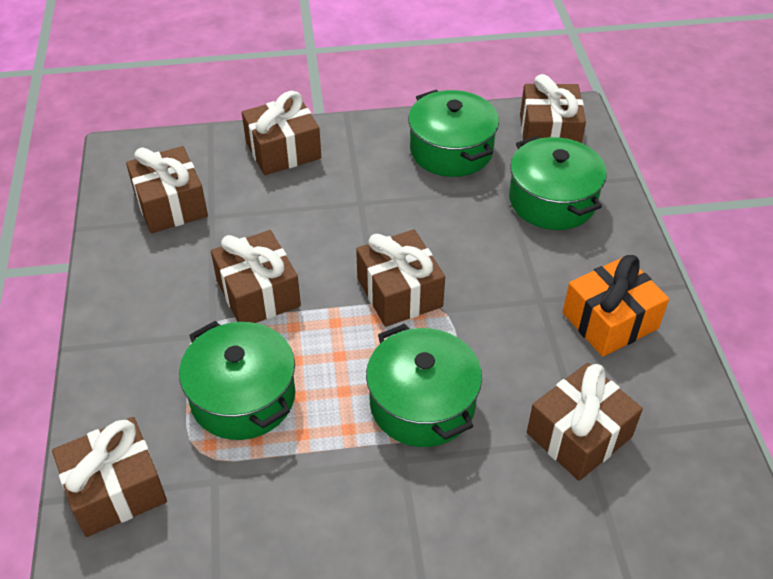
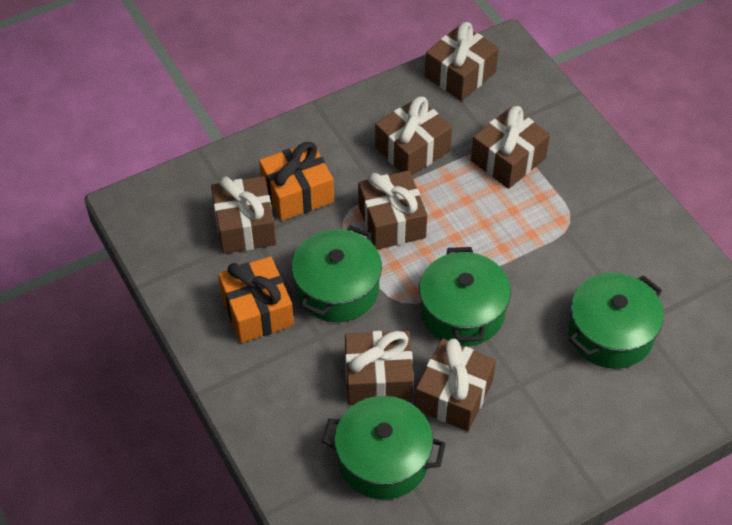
orange gift: 1 -> 2

